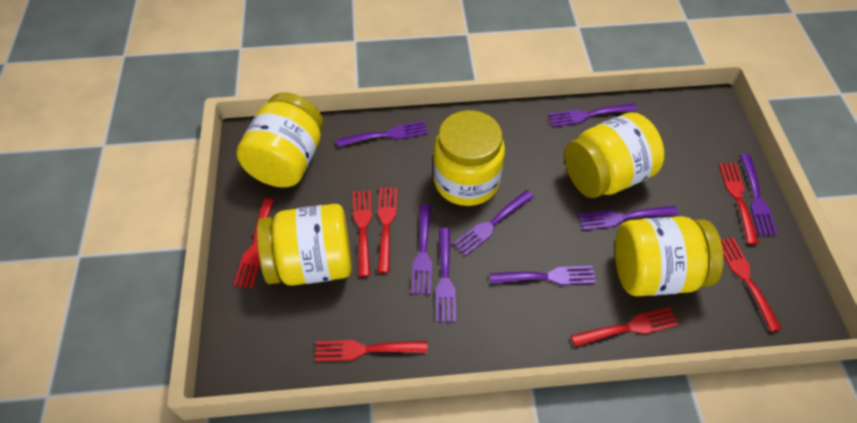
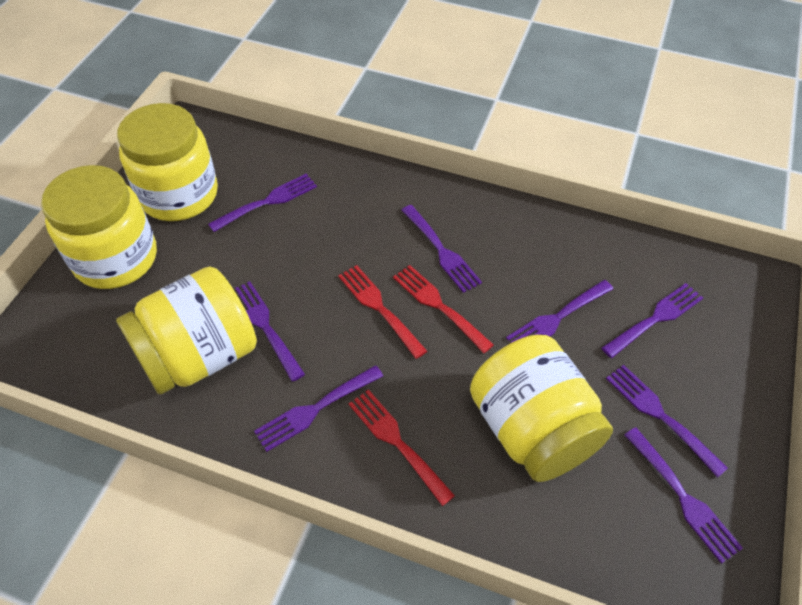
red fork: 7 -> 3
yellow jar: 5 -> 4

